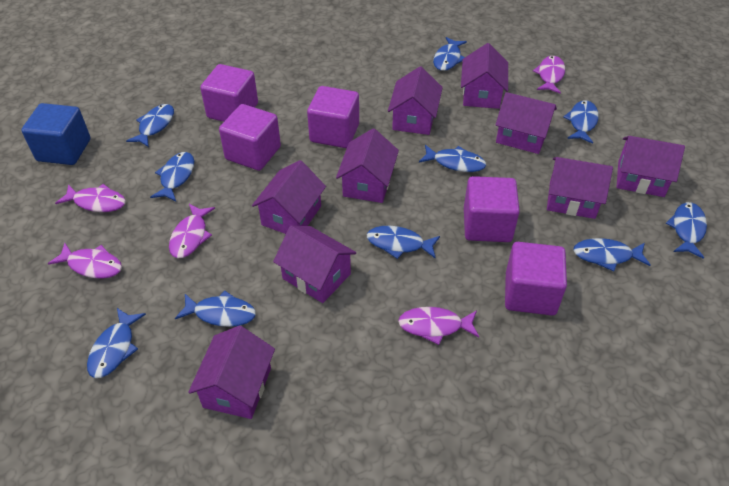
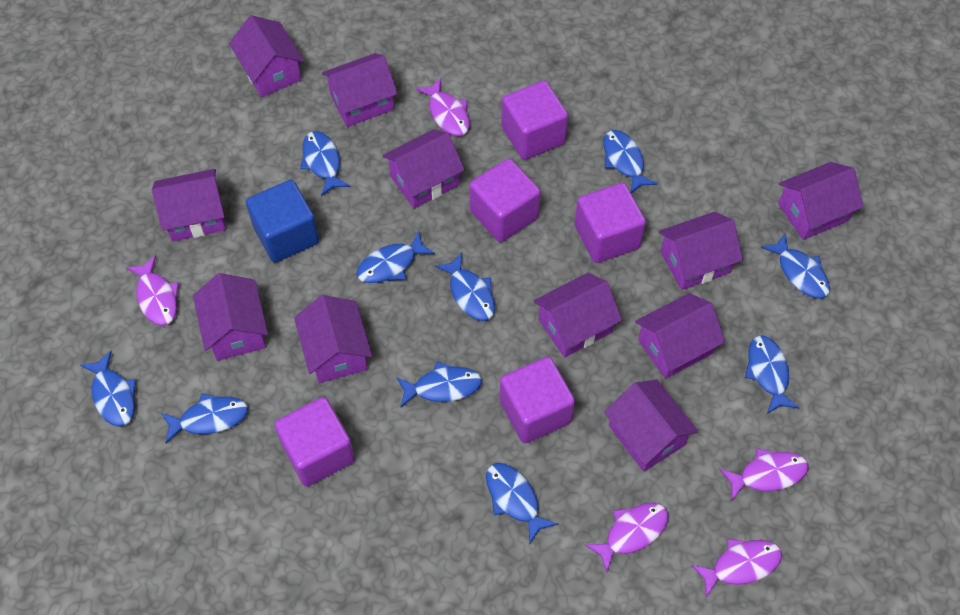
purple house: 9 -> 11

